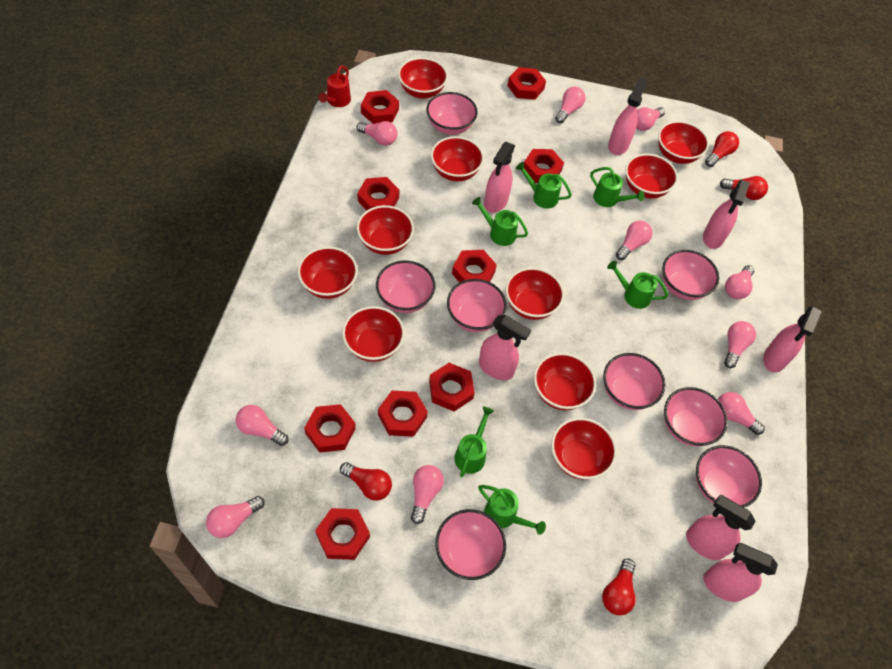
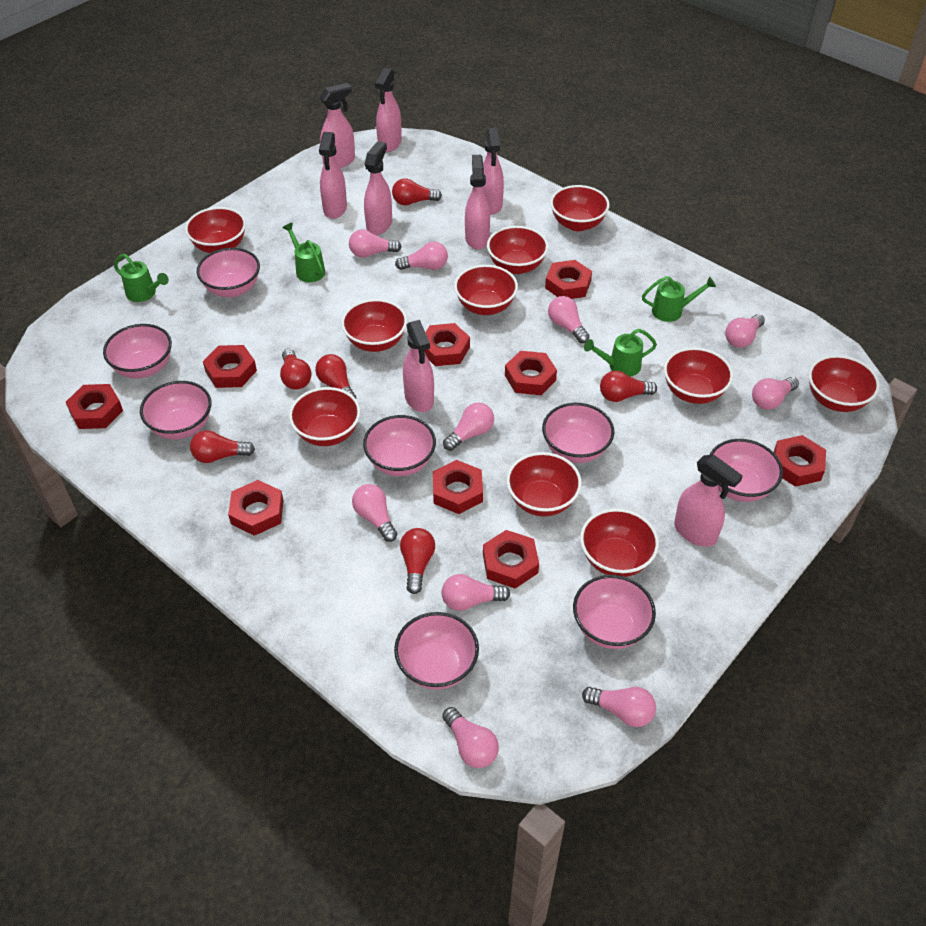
green watering can: 6 -> 4
pink spray bottle: 7 -> 8
red light bulb: 4 -> 6
red watering can: 1 -> 0

